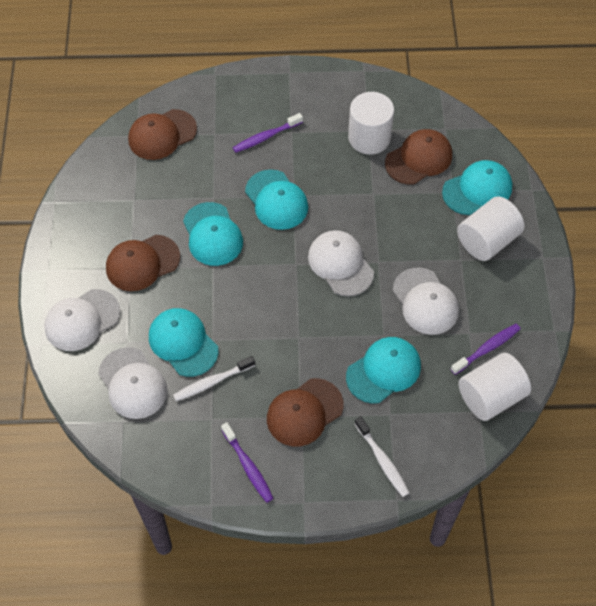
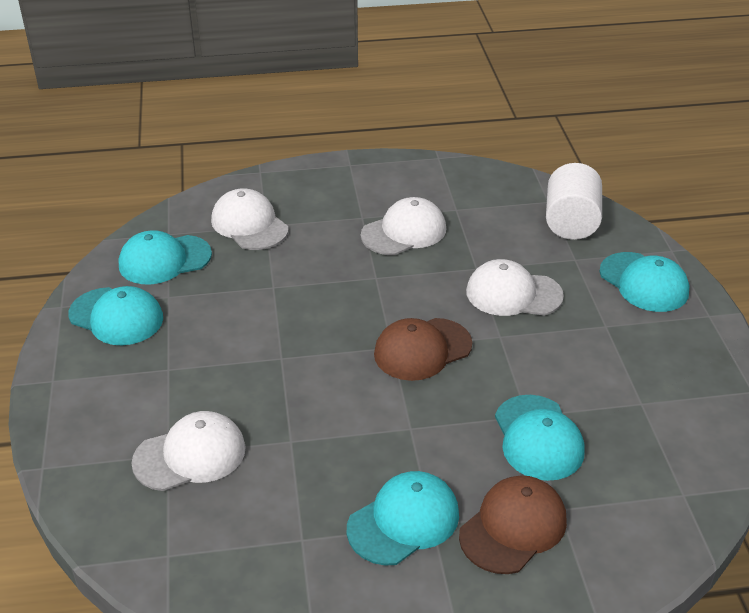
brown cap: 4 -> 2
purple toothbrush: 3 -> 0
white cylinder: 3 -> 1
white toothbrush: 2 -> 0

